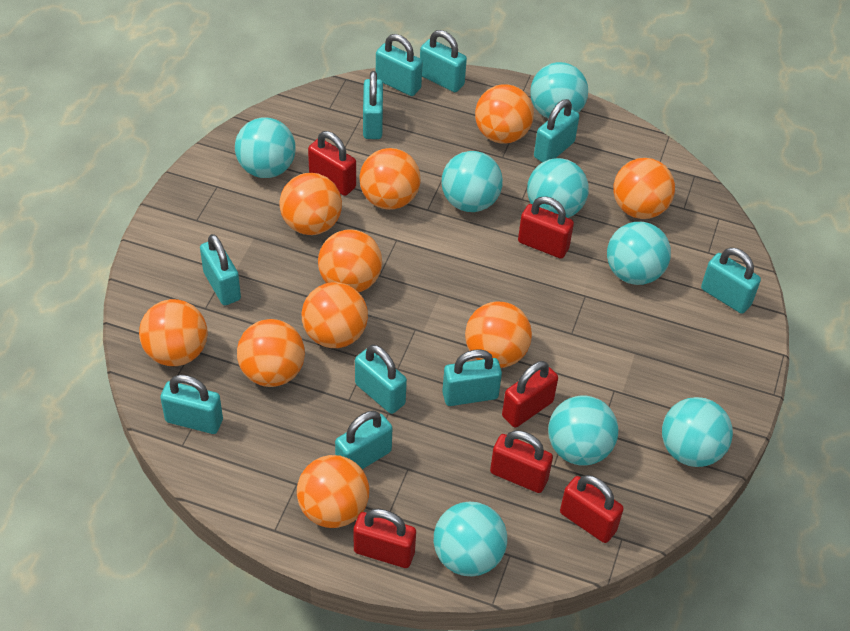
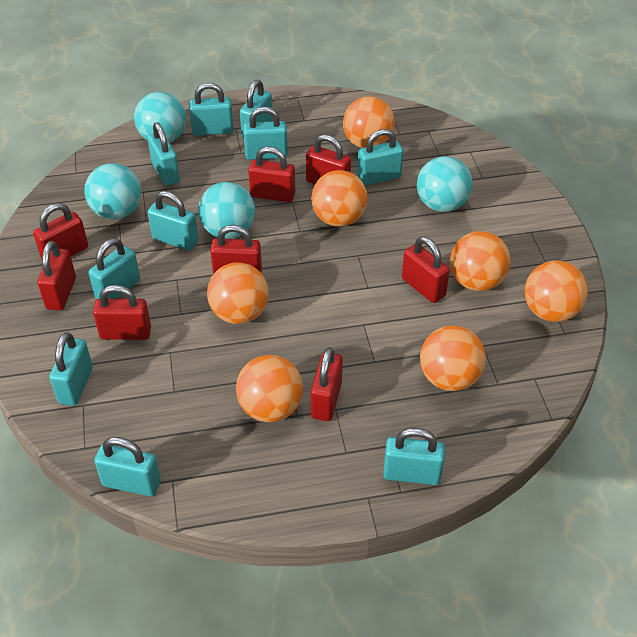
orange ball: 10 -> 7
red padlock: 6 -> 8
turquoise ball: 8 -> 4

